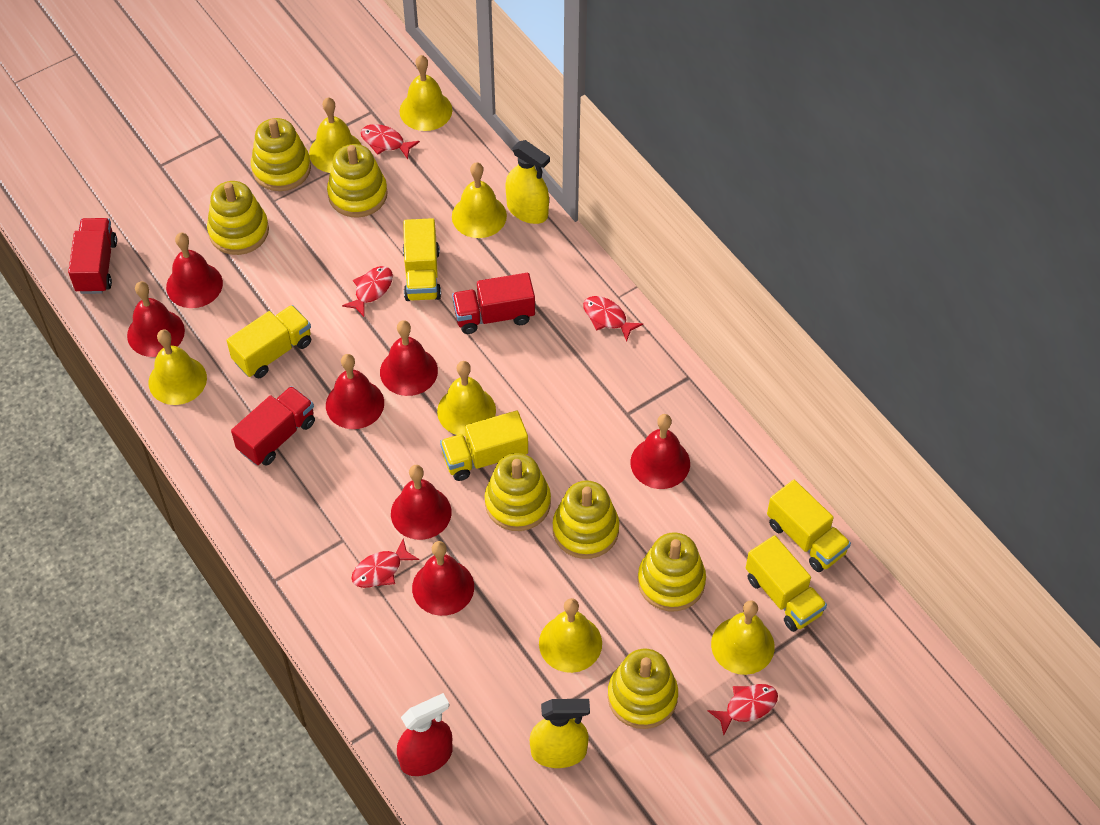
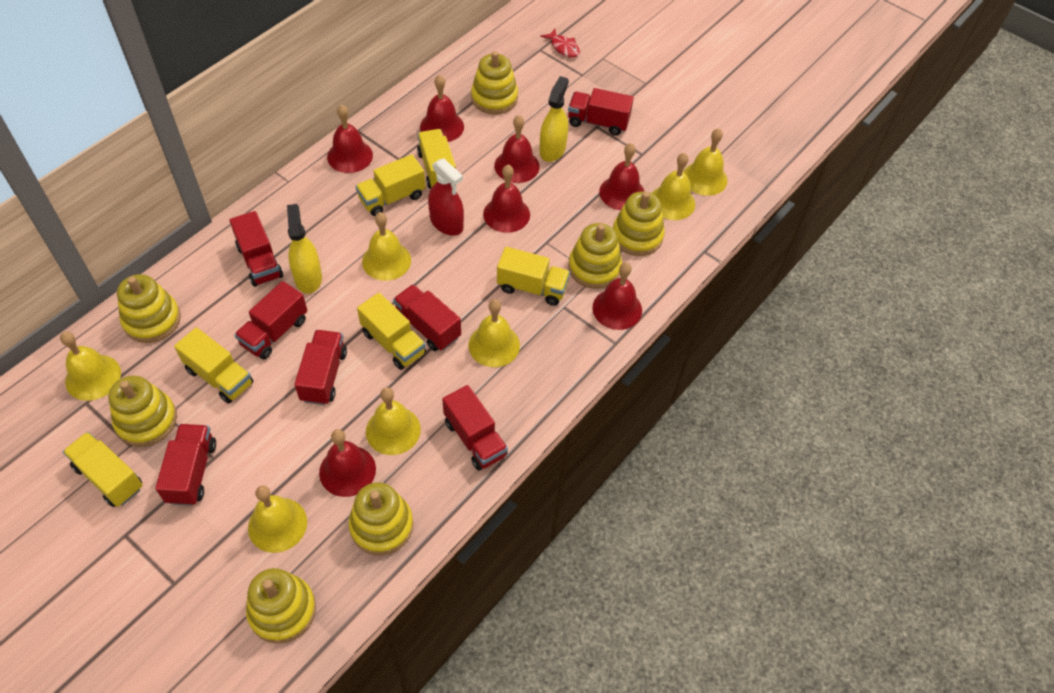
red fish: 5 -> 1
red truck: 3 -> 7
yellow truck: 5 -> 6

